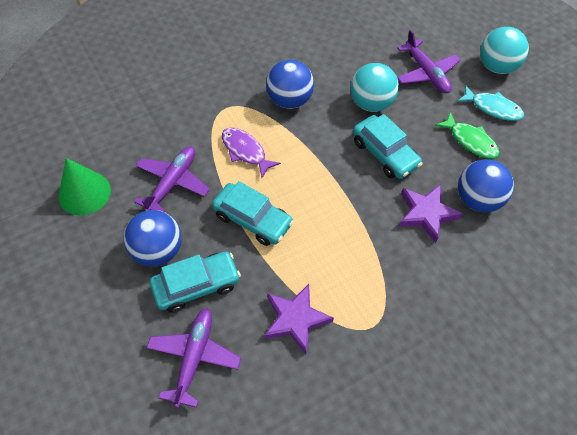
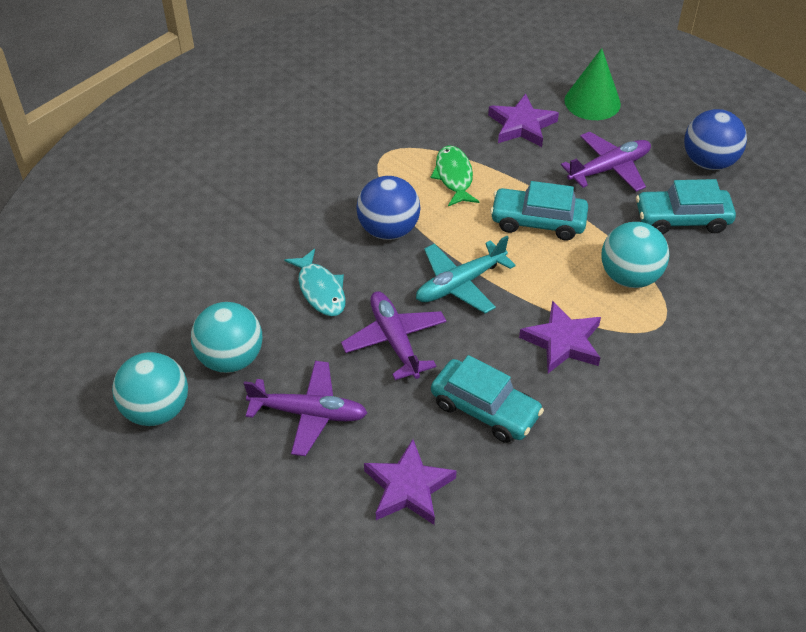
blue ball: 3 -> 2
purple fish: 1 -> 0
purple star: 2 -> 3
turquoise ball: 2 -> 3
turquoise plane: 0 -> 1

